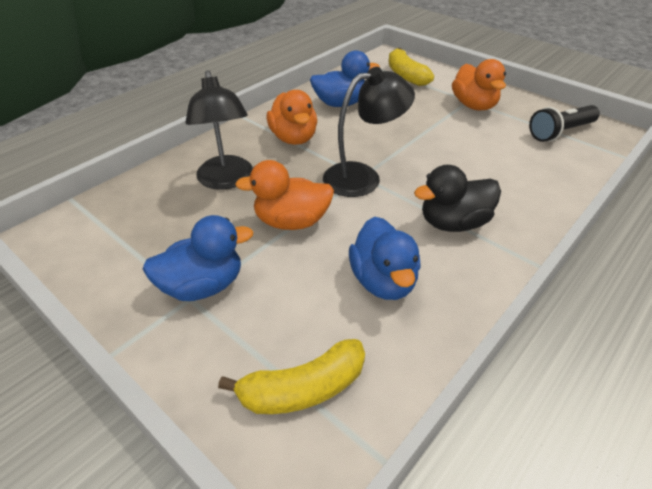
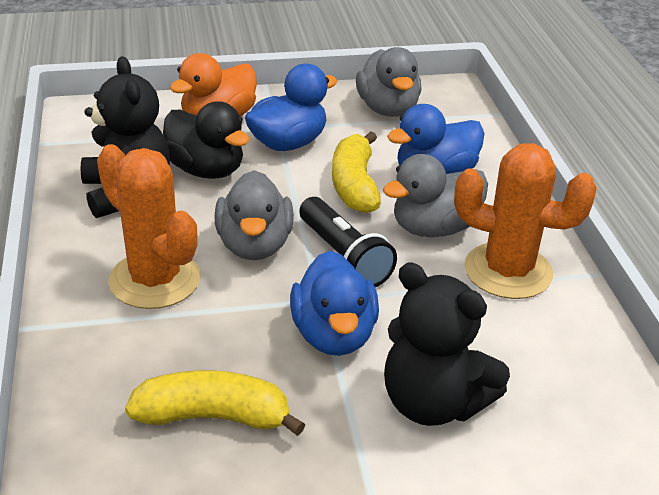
black lamp: 2 -> 0
black teddy bear: 0 -> 2
grey duck: 0 -> 3
orange cactus: 0 -> 2
orange duck: 3 -> 1

